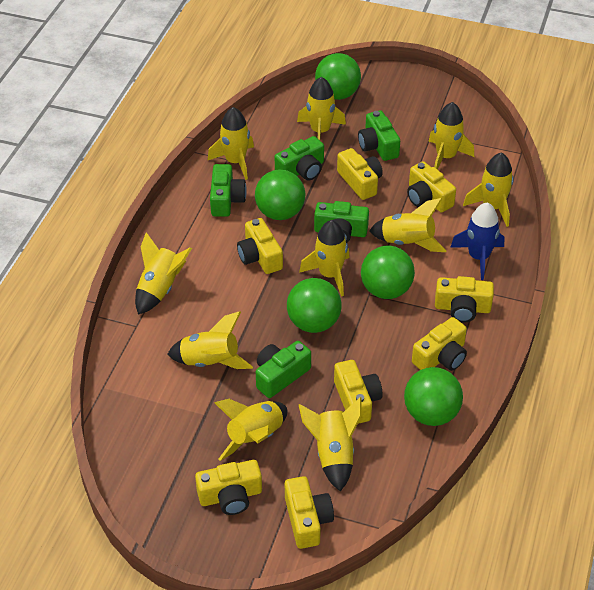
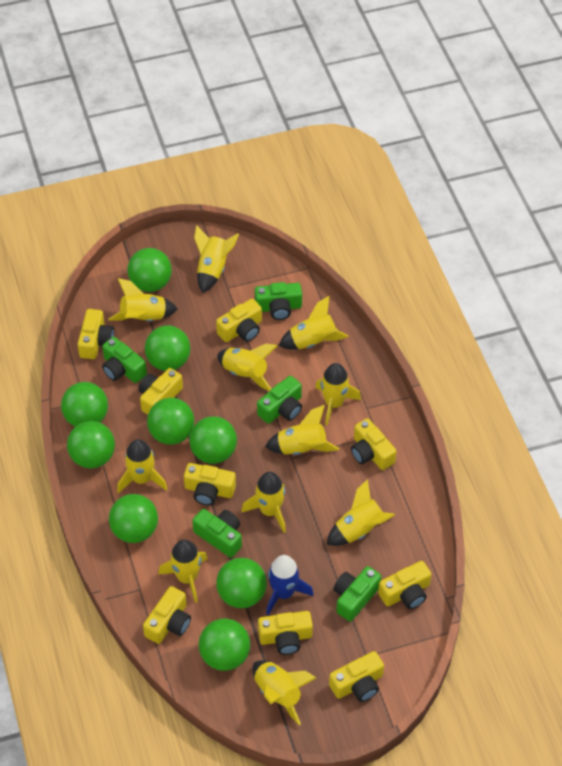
green ball: 5 -> 9
yellow camera: 8 -> 9
yellow rocket: 10 -> 11

